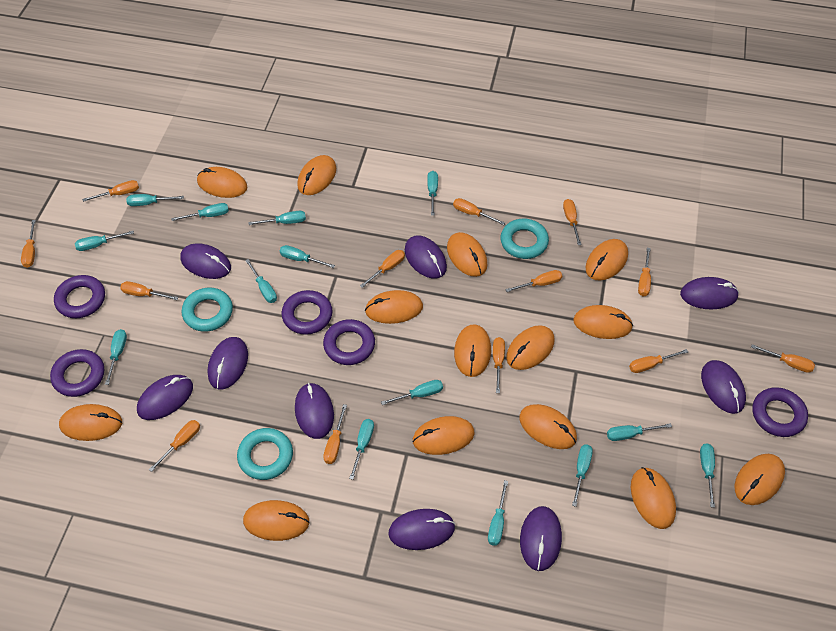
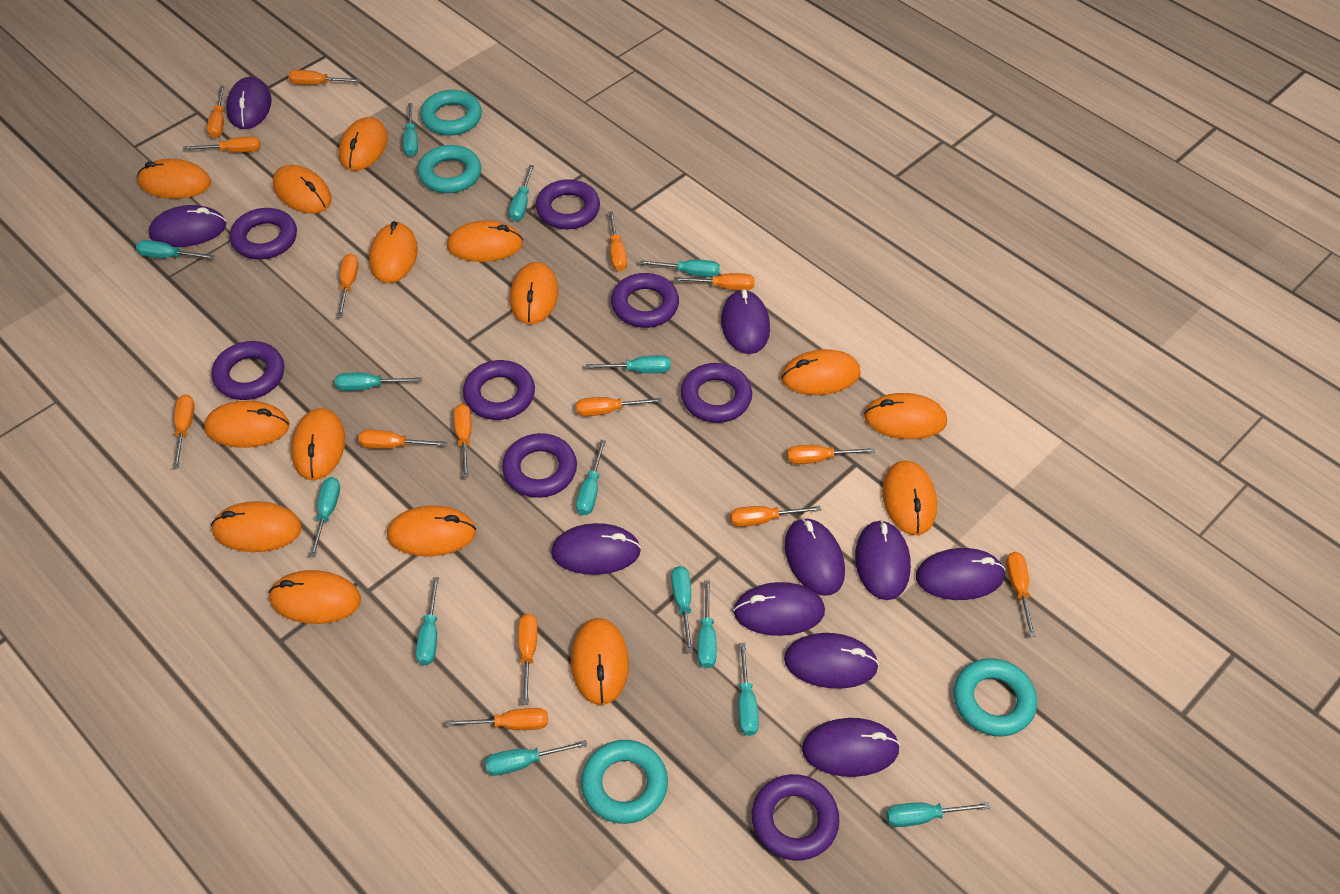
orange mouse: 14 -> 15
orange screwdriver: 13 -> 15
purple mouse: 9 -> 10
purple ring: 5 -> 8
turquoise ring: 3 -> 4

